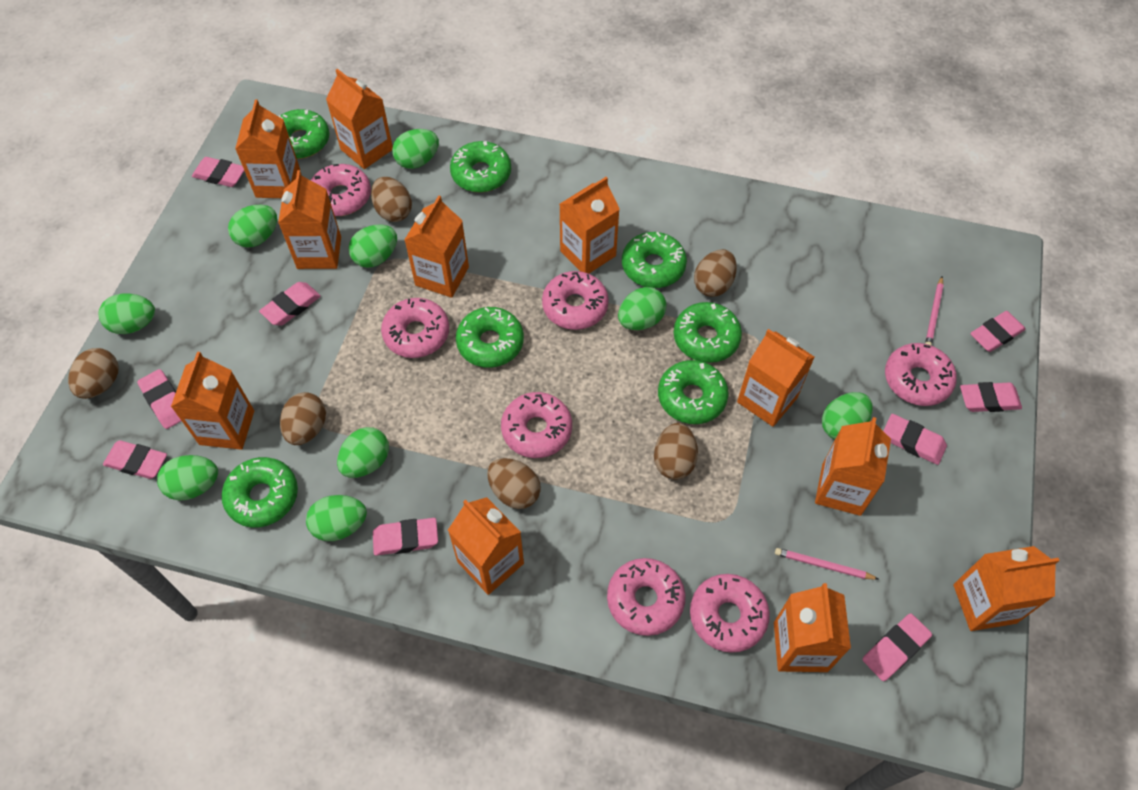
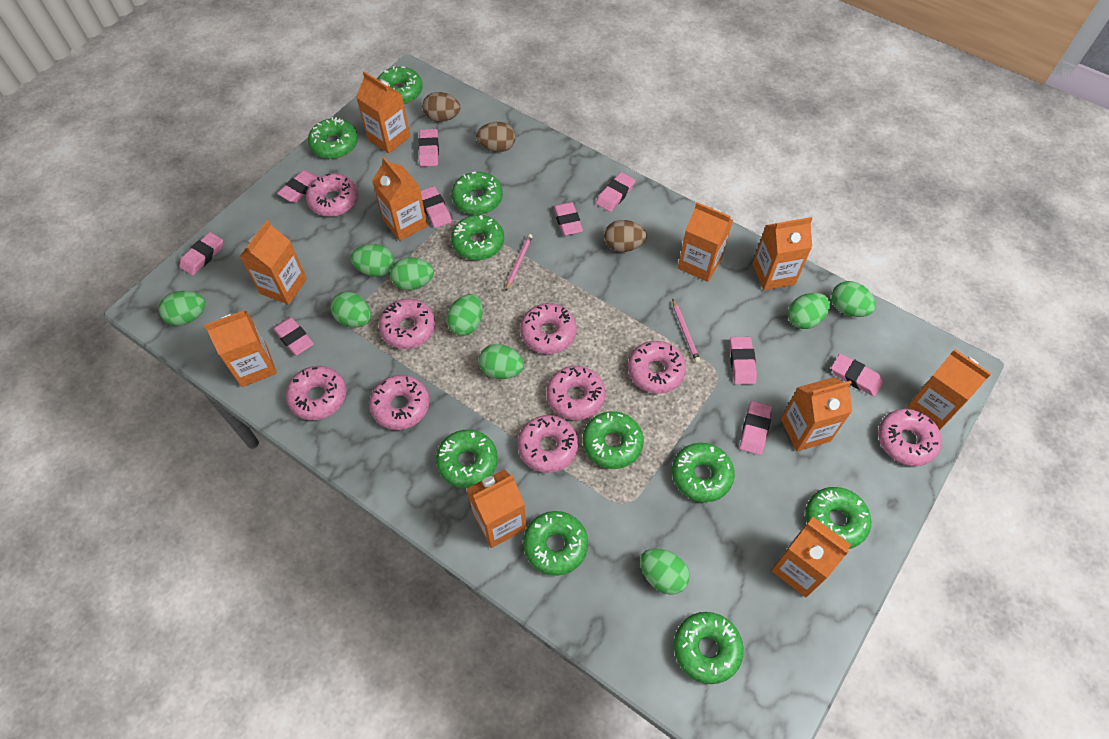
brown egg: 6 -> 3
green donut: 7 -> 10
orange carton: 11 -> 10
pink donut: 7 -> 9
pink eraser: 9 -> 10

